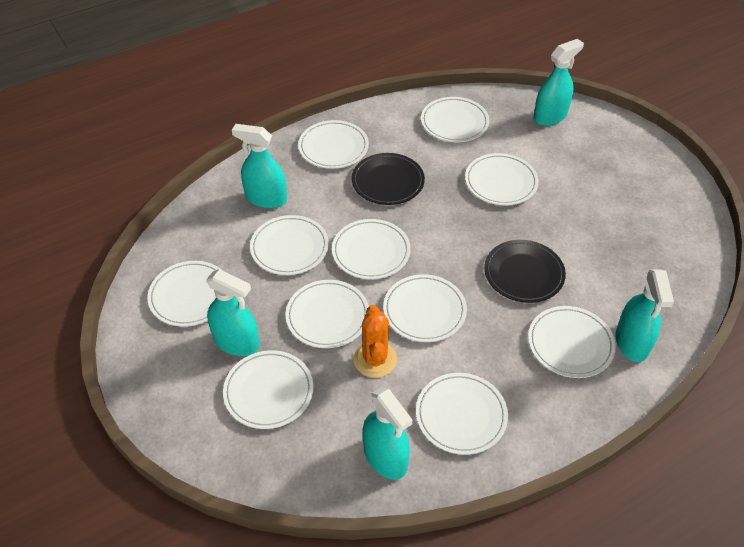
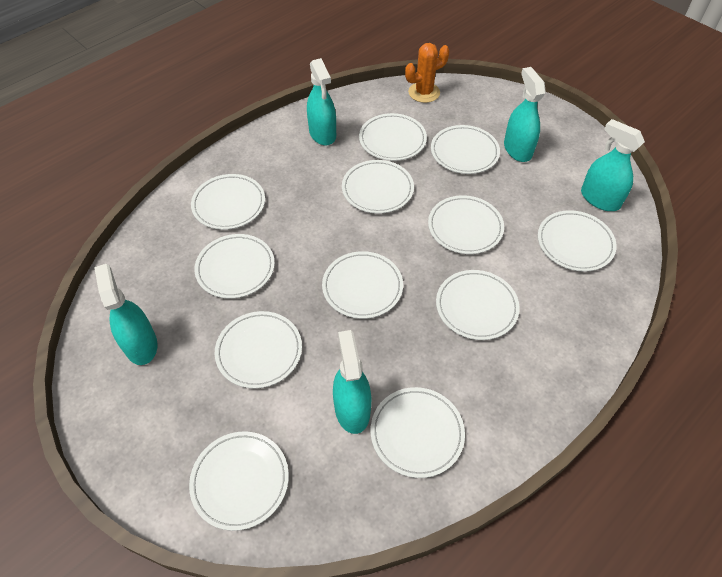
black plate: 2 -> 0
white plate: 11 -> 12

